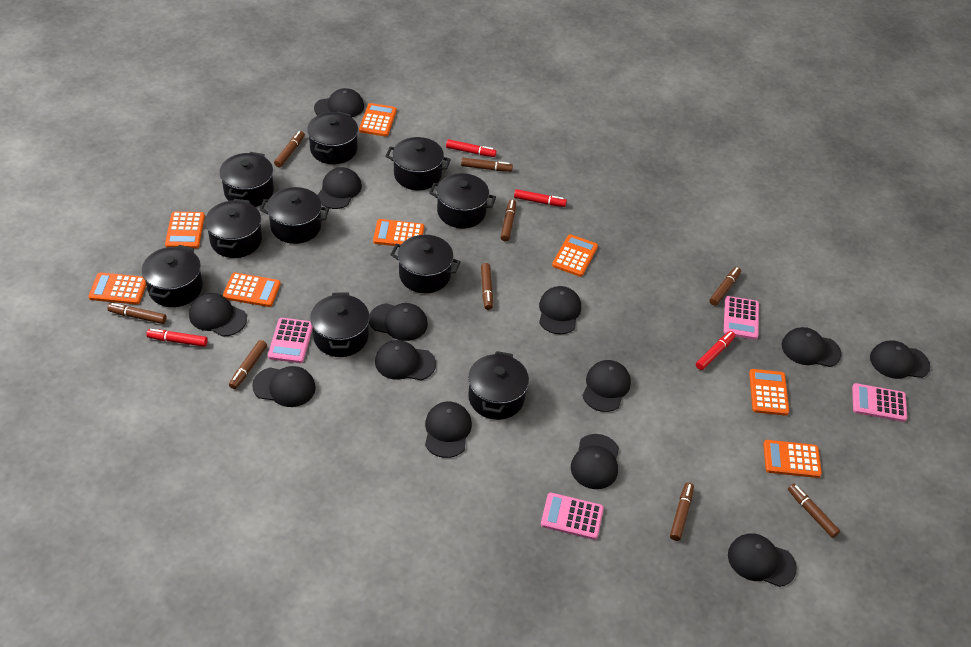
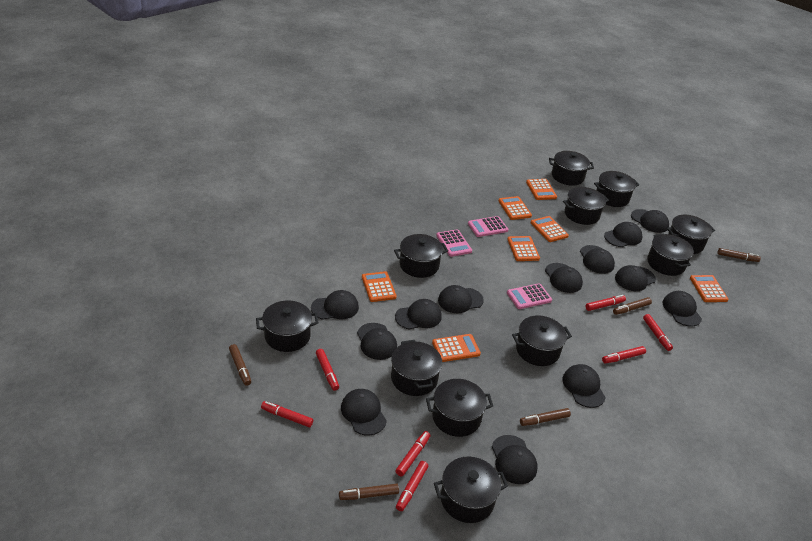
black pot: 10 -> 11
brown marker: 9 -> 5
orange calculator: 8 -> 7
pink calculator: 4 -> 3
red marker: 4 -> 7

